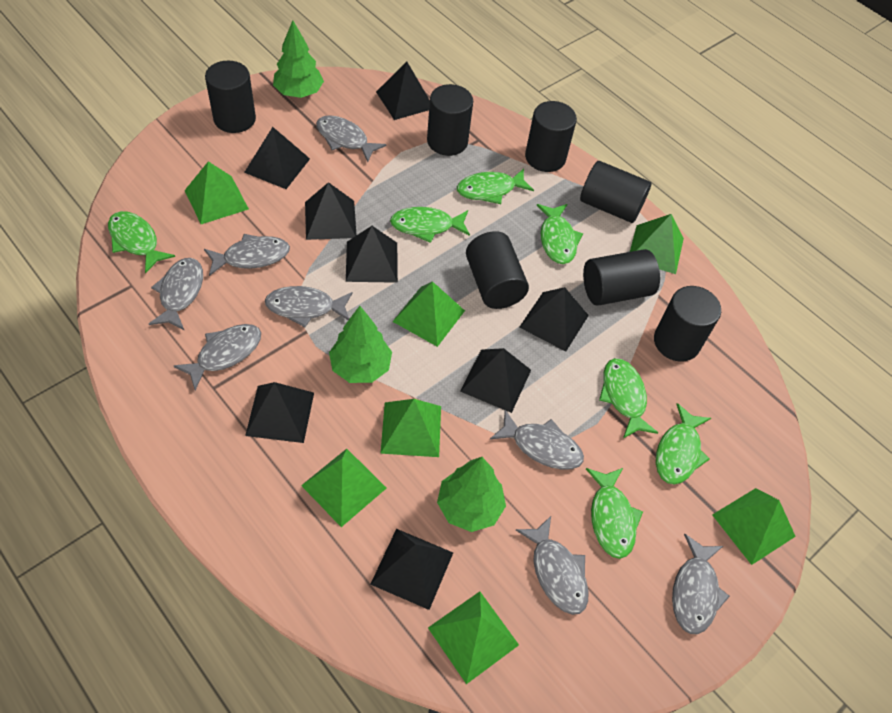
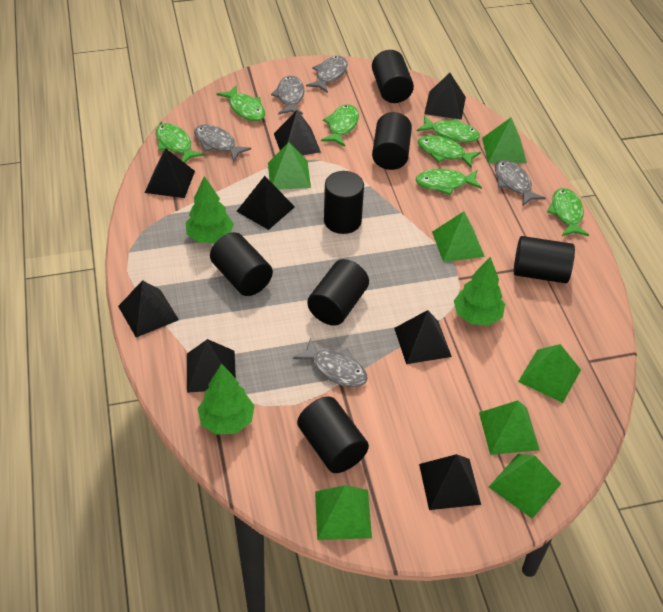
grey fish: 8 -> 5

